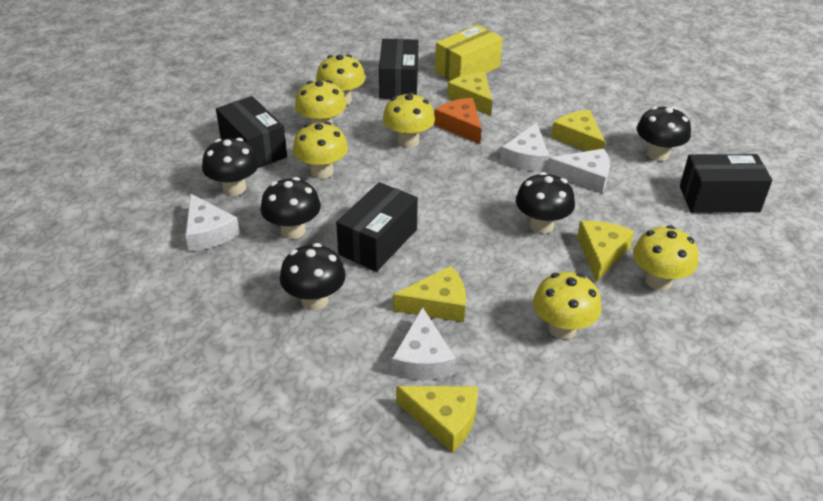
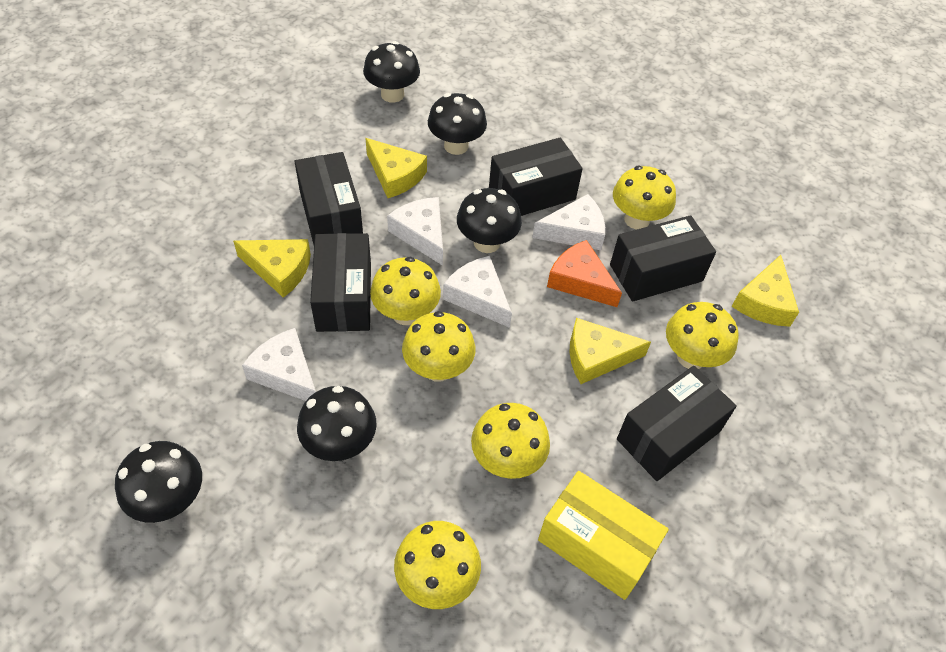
black box: 4 -> 5
yellow cheese: 5 -> 4

